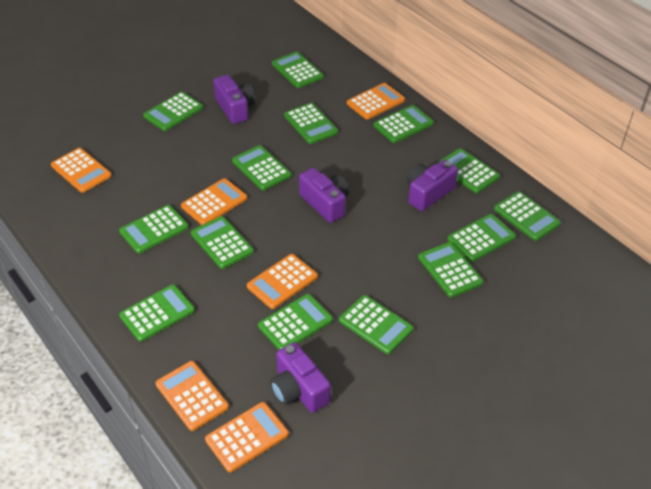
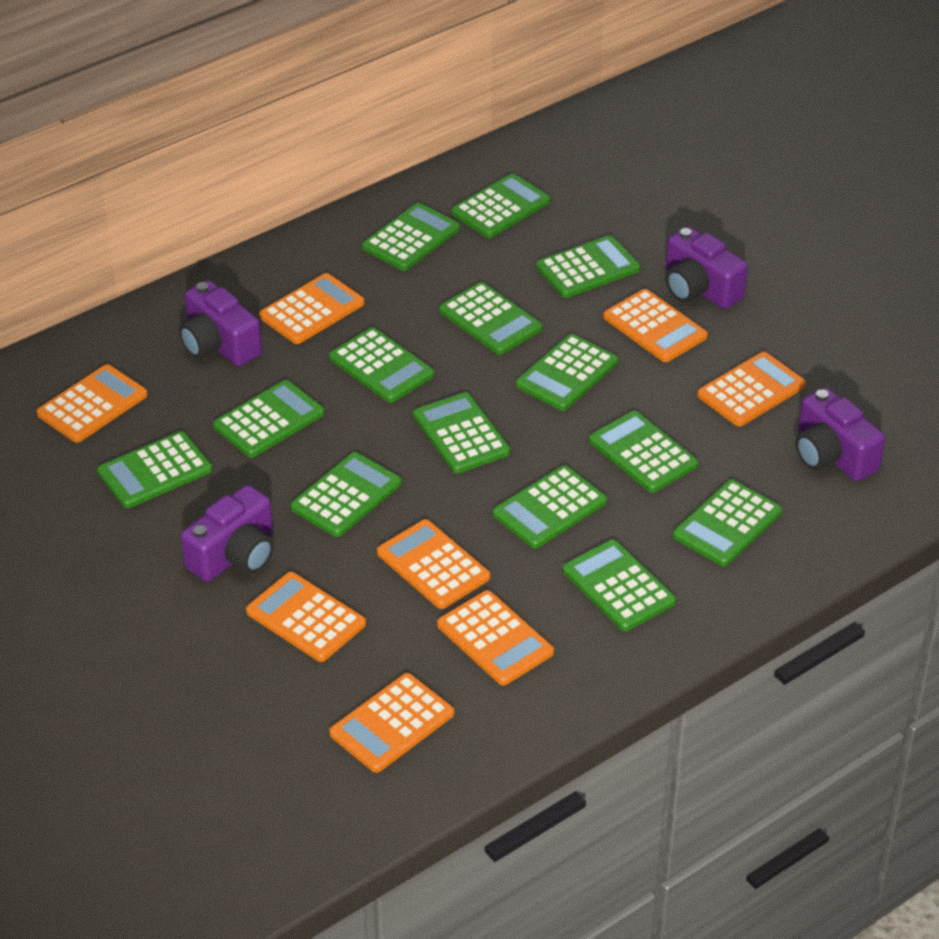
orange calculator: 6 -> 8

